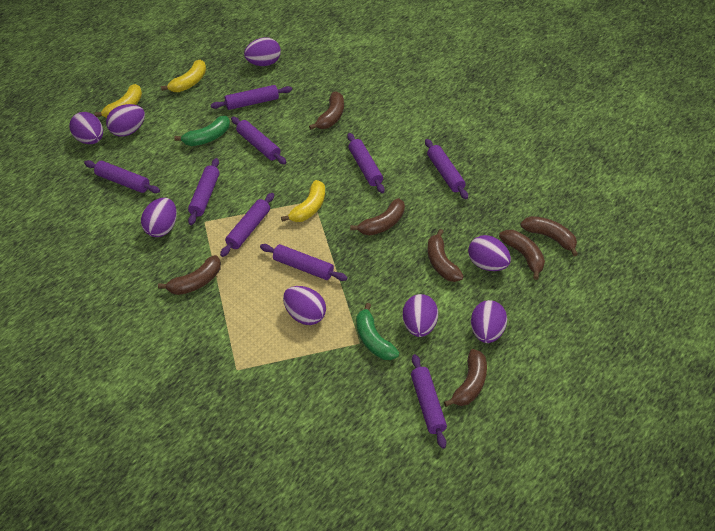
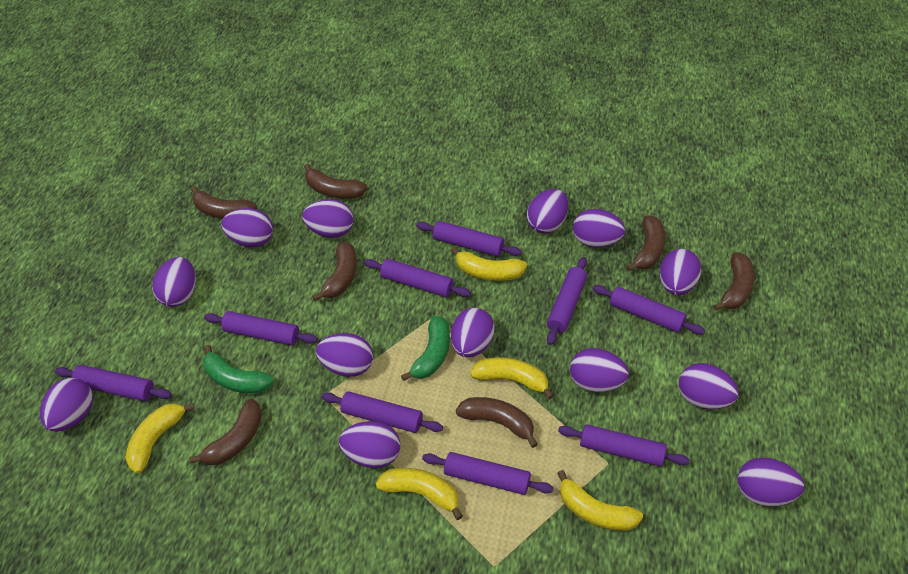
purple egg: 8 -> 13
yellow banana: 3 -> 5

